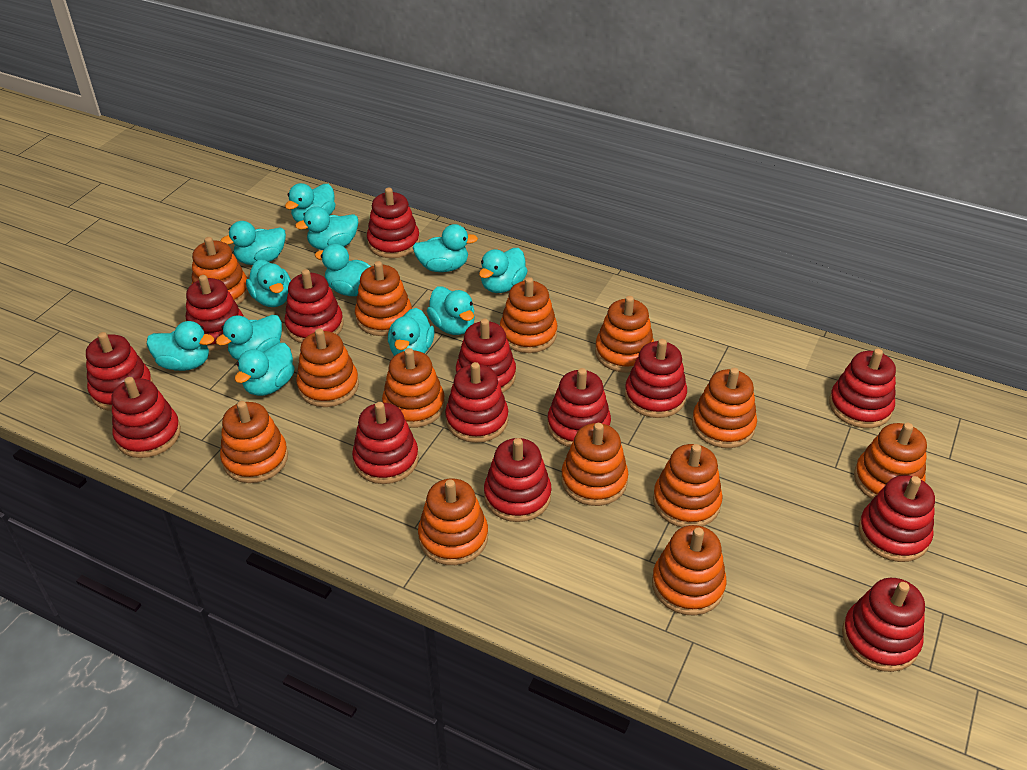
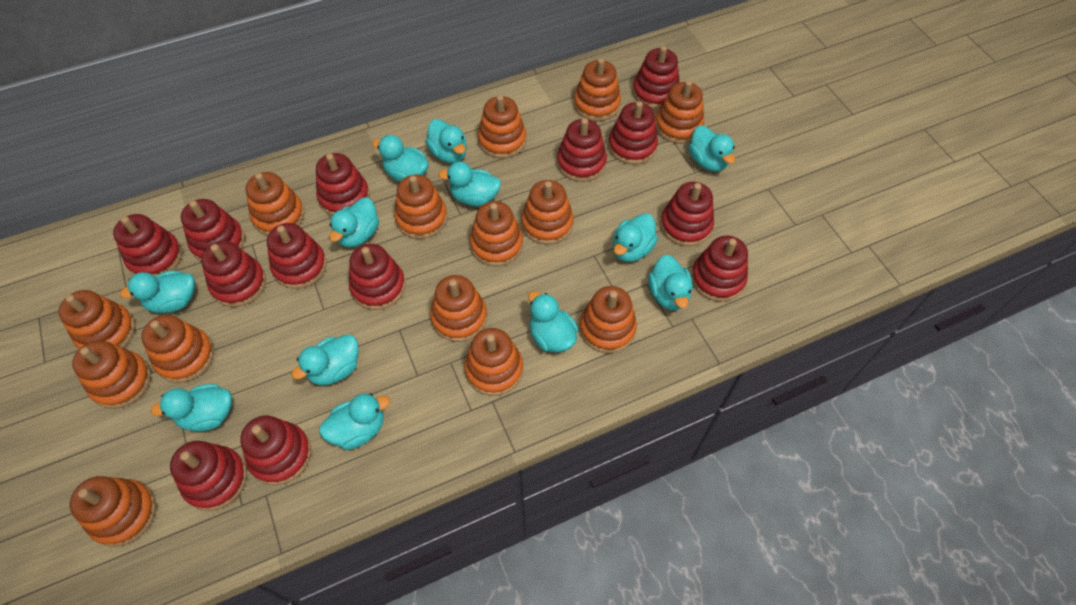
orange stacking toy: 13 -> 14
red stacking toy: 14 -> 13

